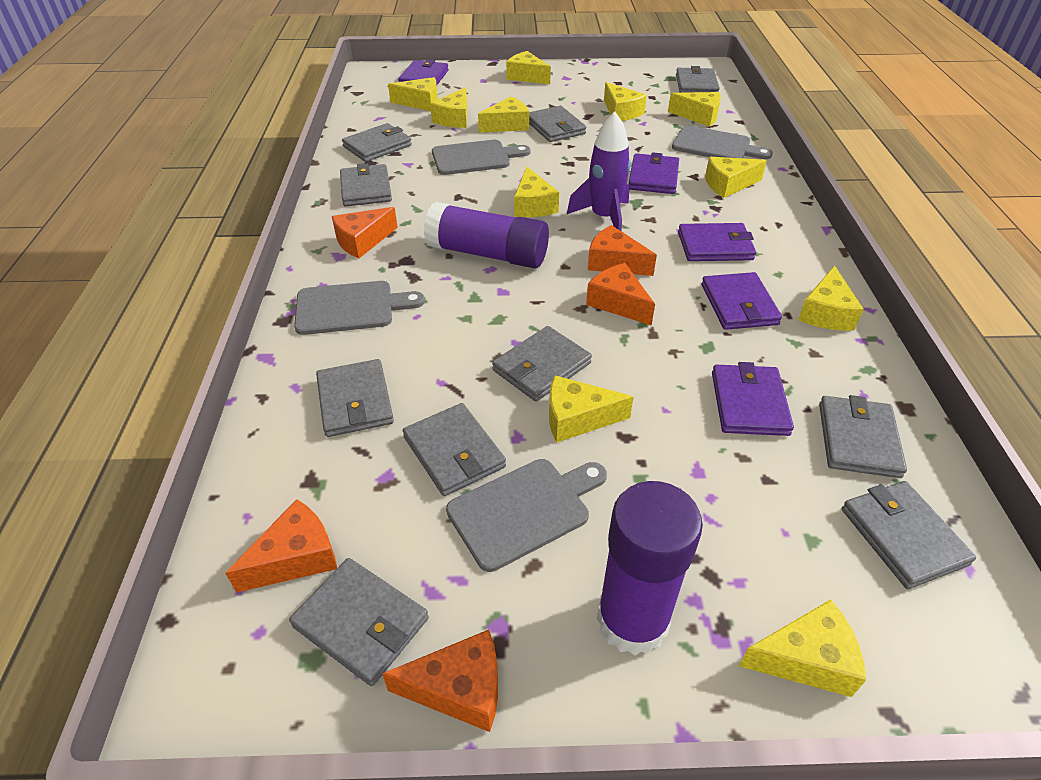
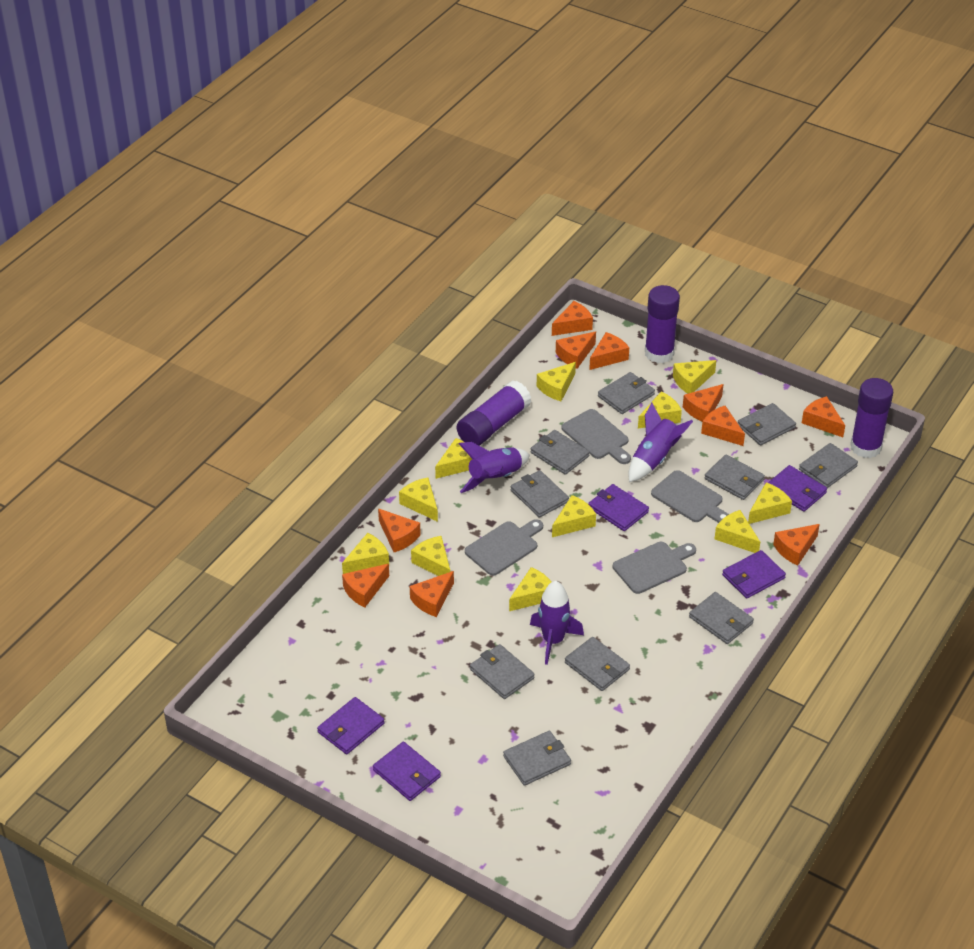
orange cheese: 5 -> 10
purple glue stick: 2 -> 3
purple rocket: 1 -> 3

